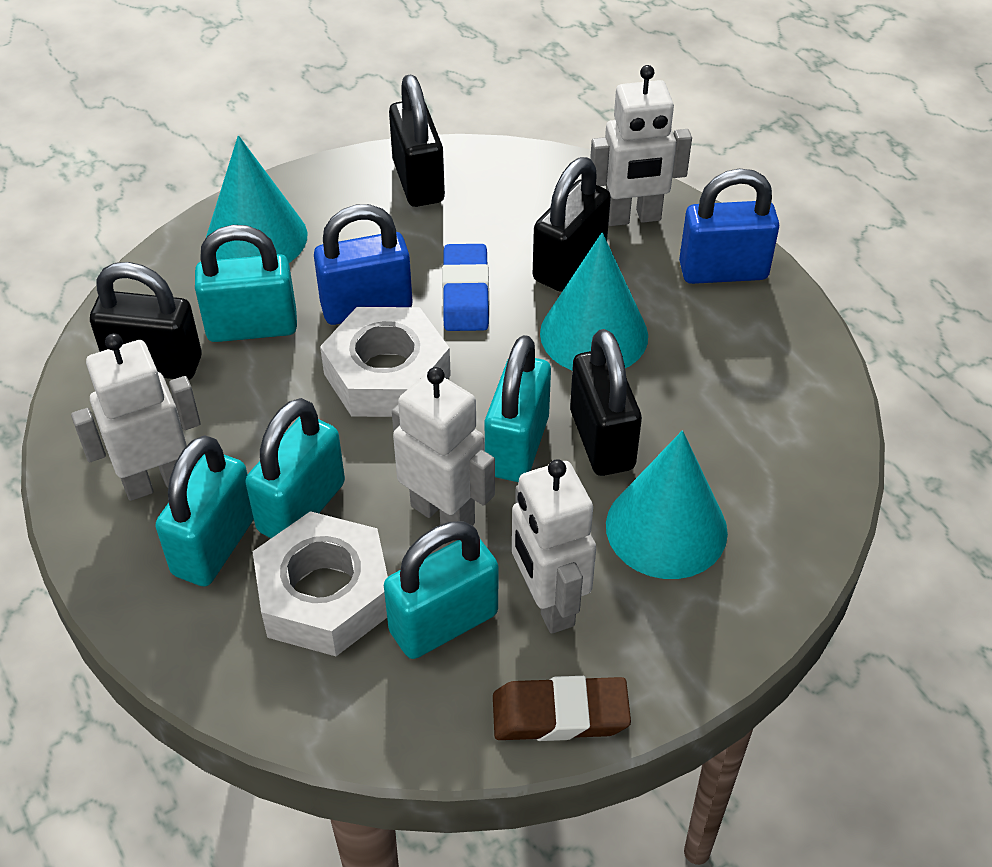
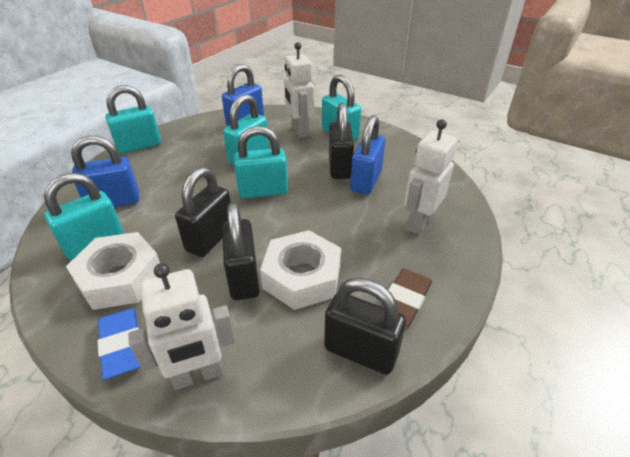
blue padlock: 2 -> 3
turquoise cone: 3 -> 0
white robot: 4 -> 3

